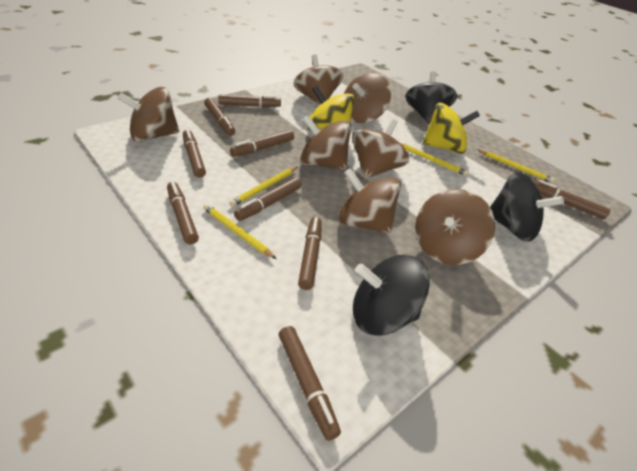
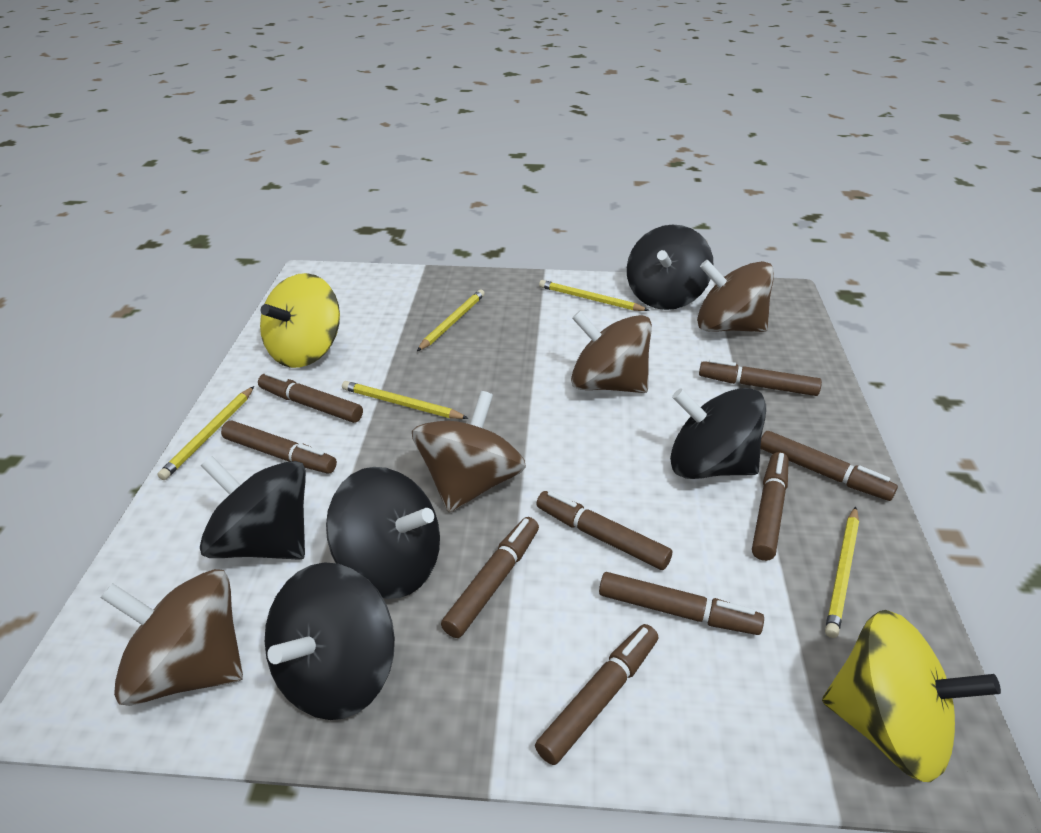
black spinning top: 3 -> 5
brown spinning top: 7 -> 4
yellow pencil: 4 -> 5

